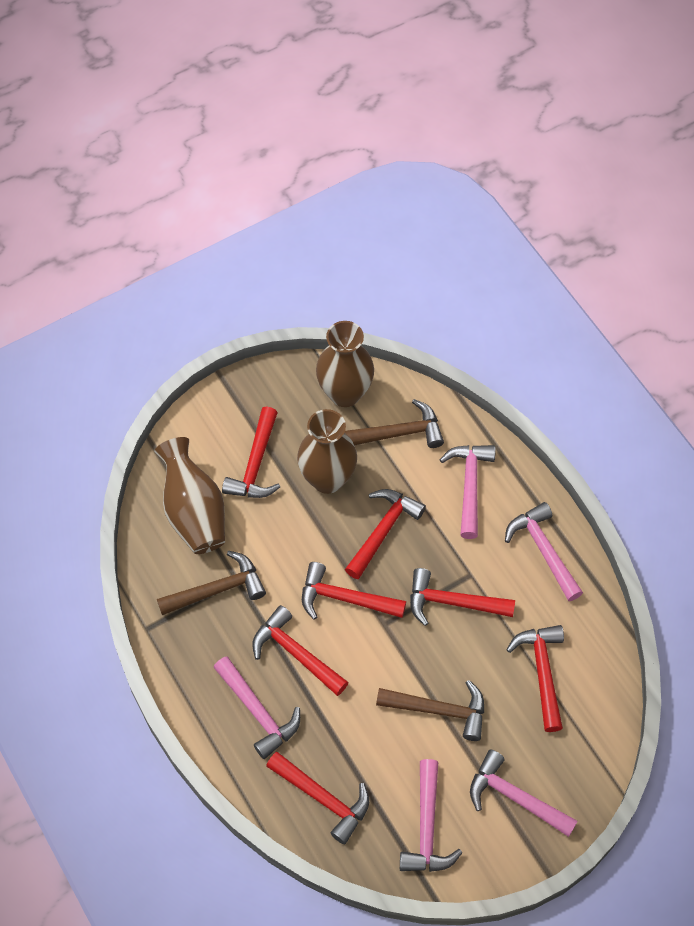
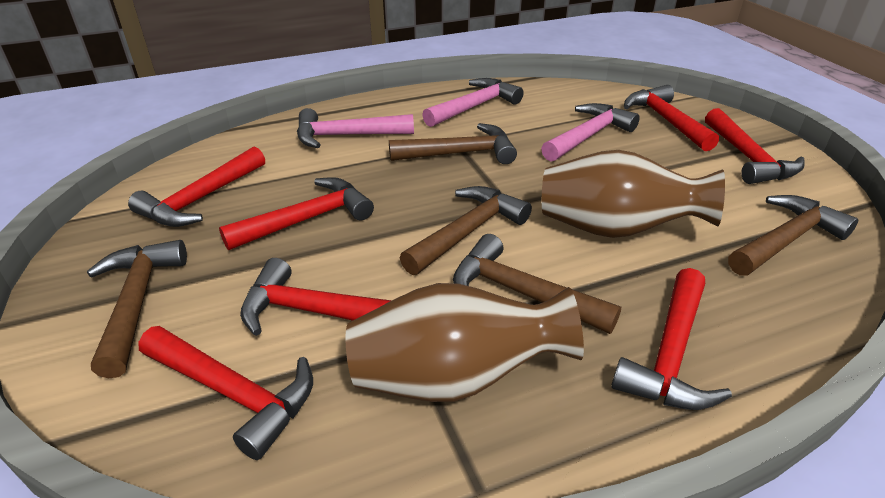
brown hammer: 3 -> 5
brown vase: 3 -> 2
pink hammer: 5 -> 3

